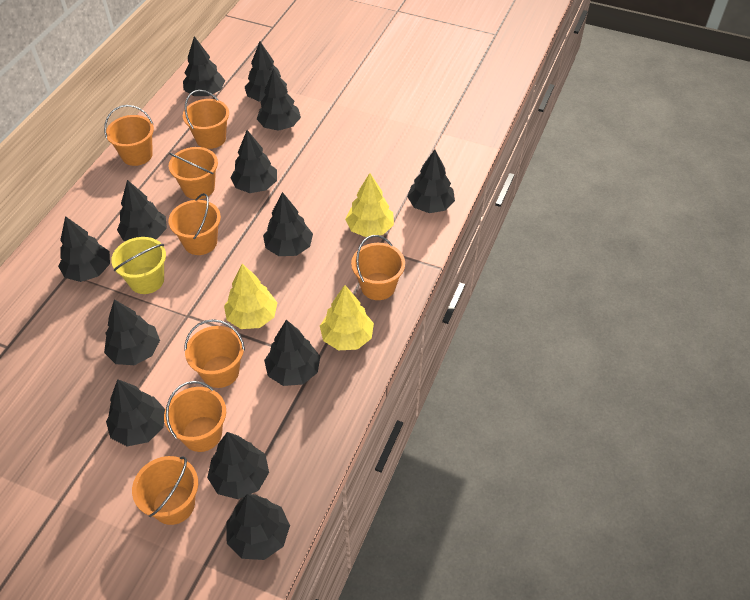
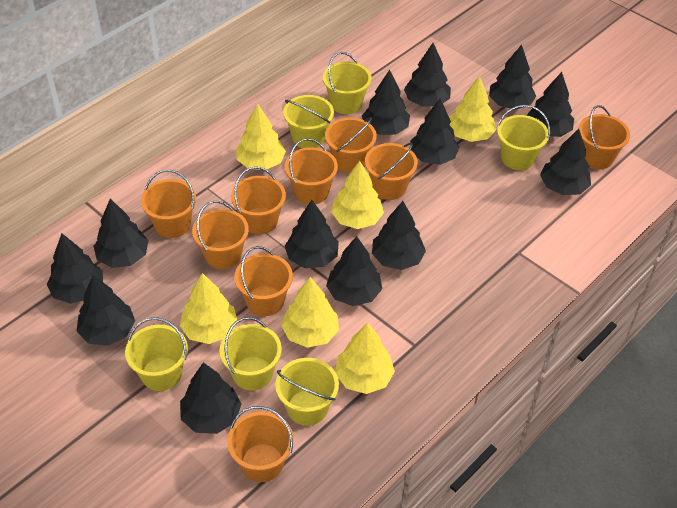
orange bucket: 8 -> 9
yellow bucket: 1 -> 6
yellow tree: 3 -> 6

